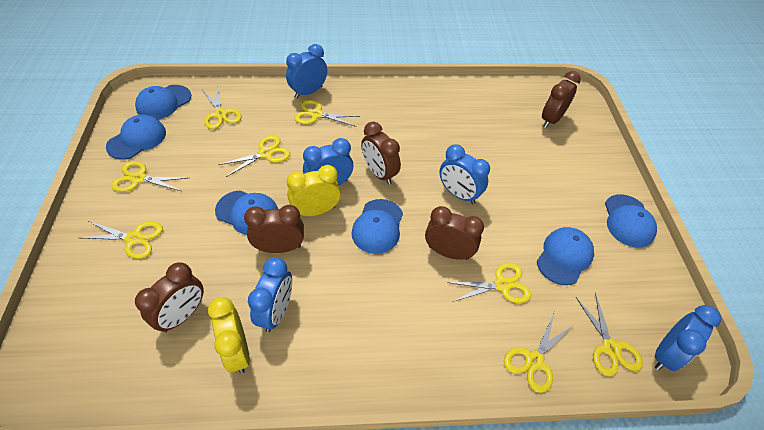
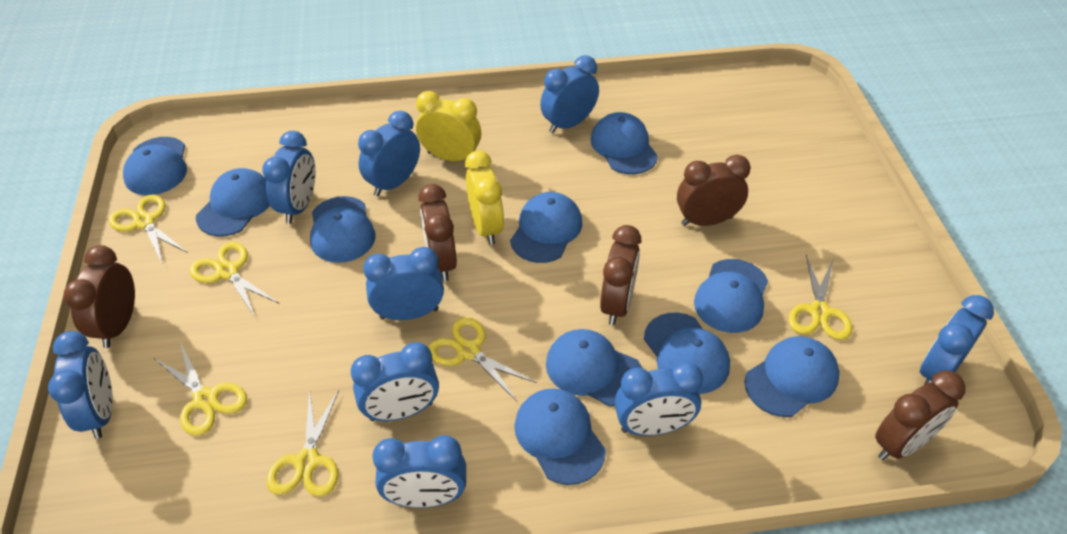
blue cap: 6 -> 10
blue clock: 5 -> 9
yellow scissors: 8 -> 6

